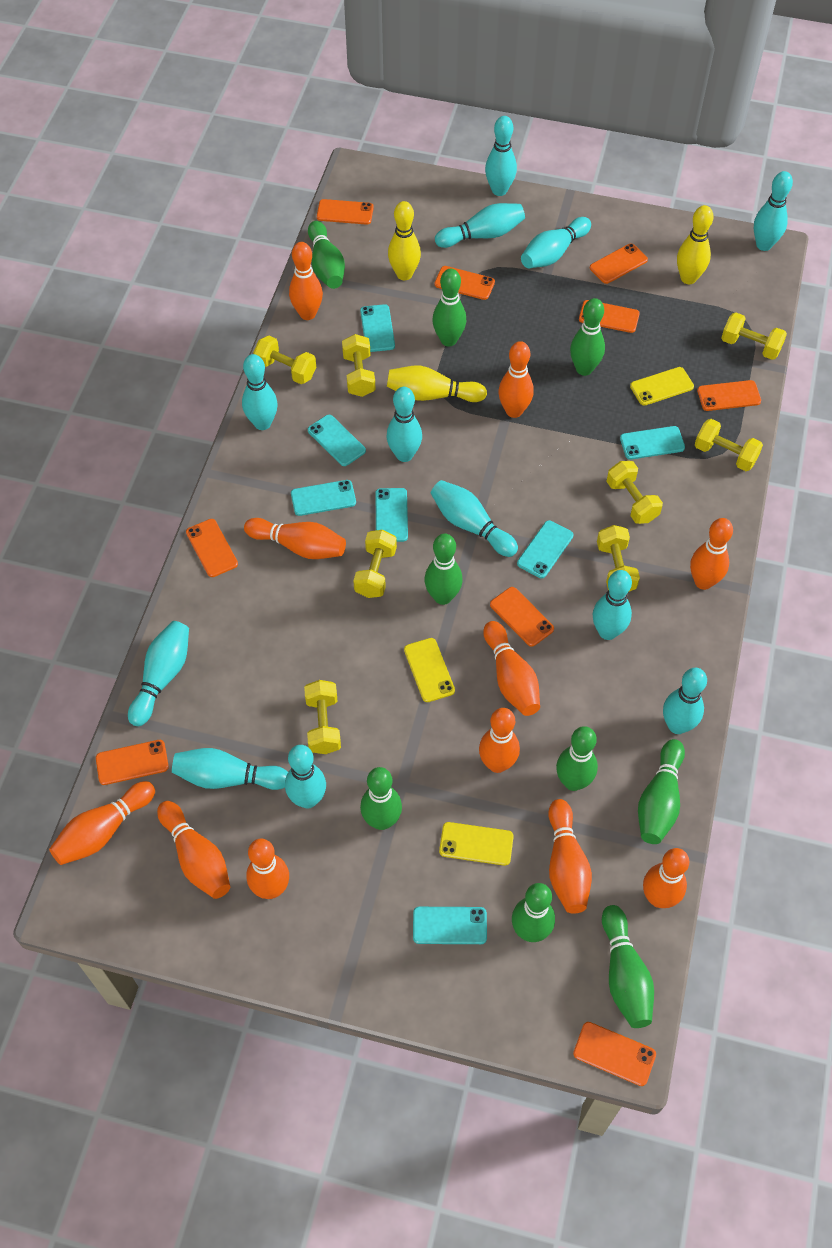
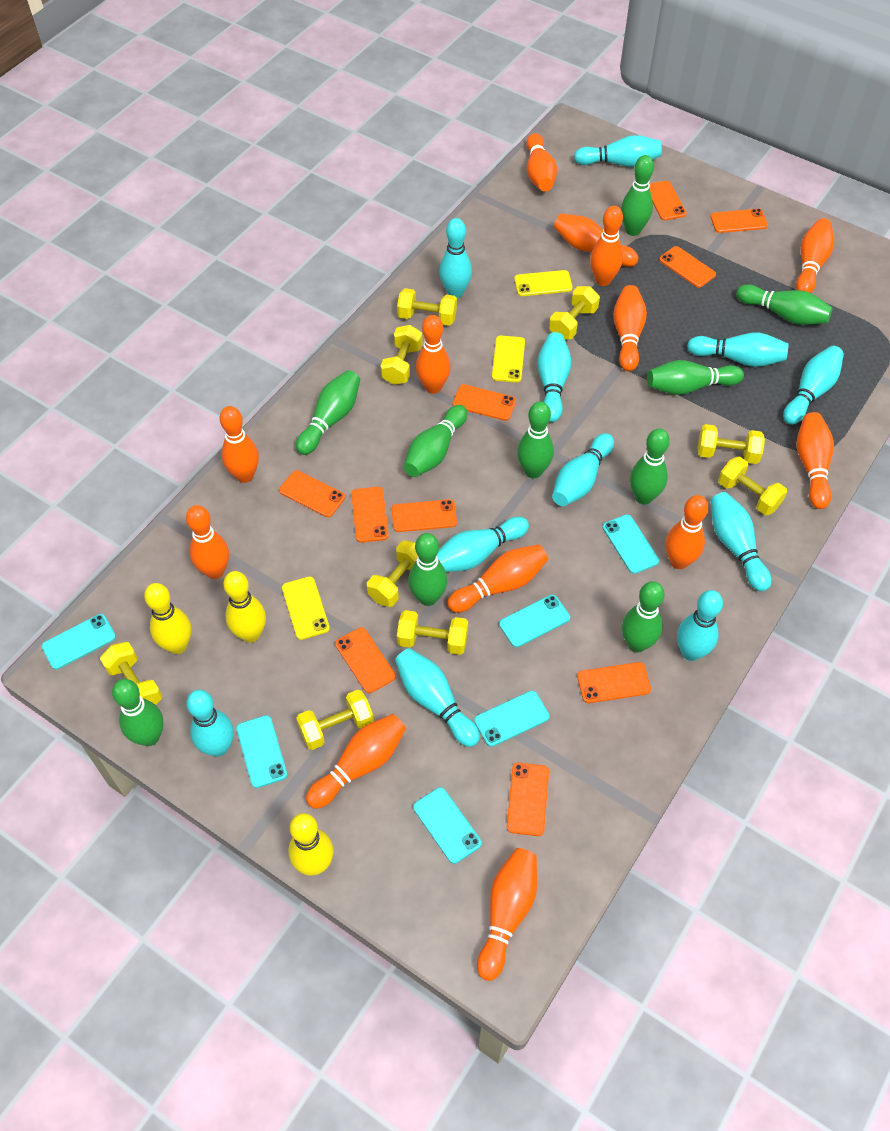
green bowling pin: 9 -> 10
orange bowling pin: 11 -> 13
orange phone: 9 -> 10
turquoise bowling pin: 12 -> 11
turquoise phone: 7 -> 6
yellow dumbbell: 8 -> 9

